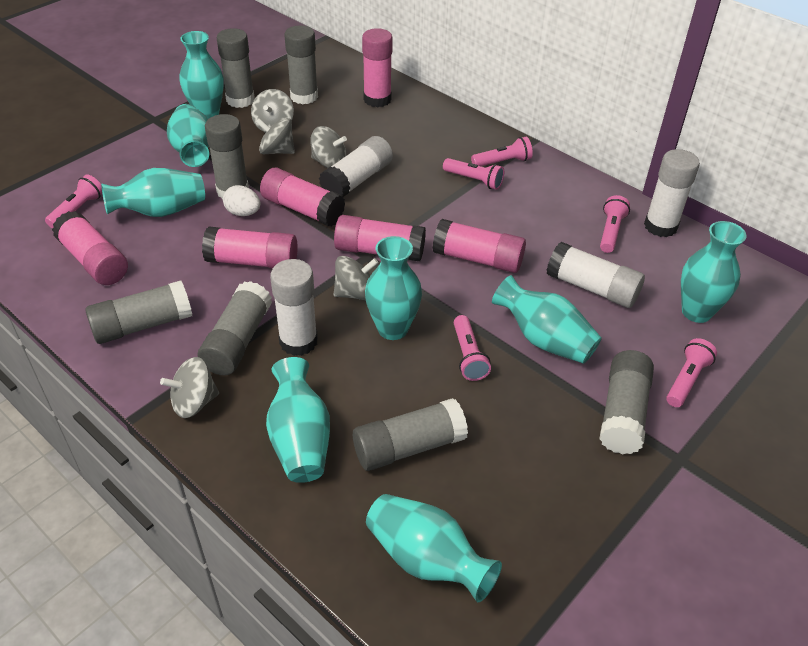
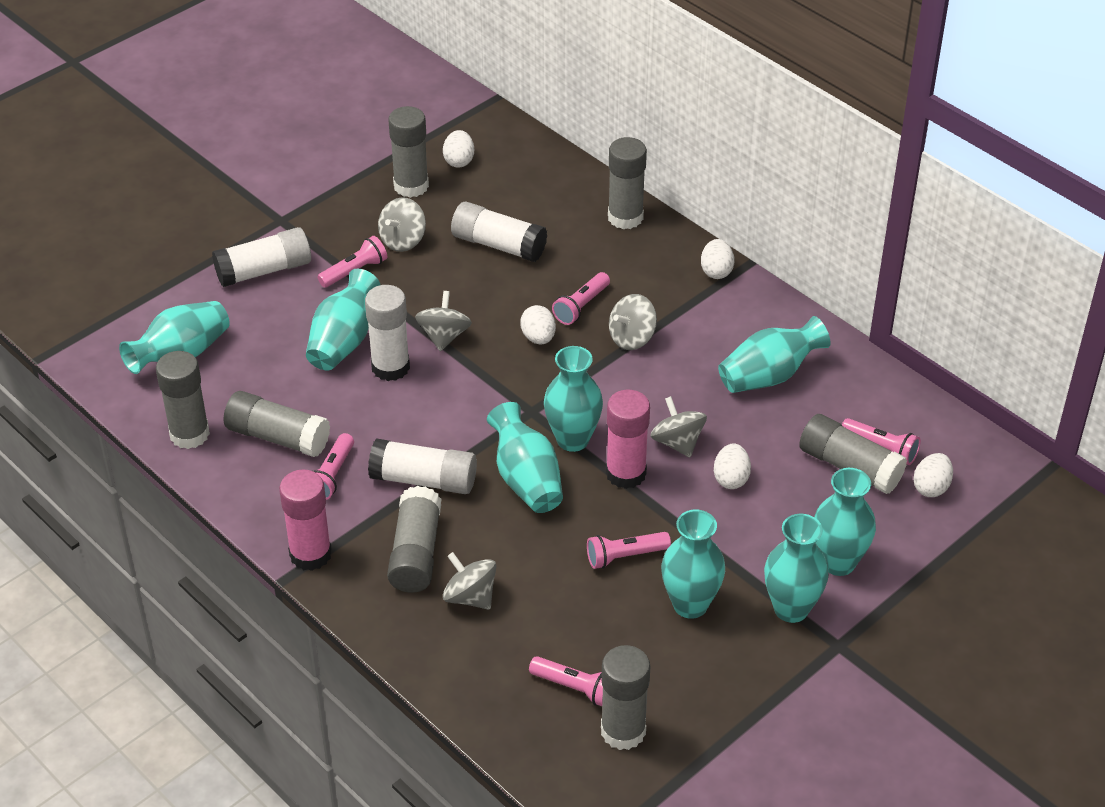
pink glue stick: 6 -> 2
white egg: 1 -> 5

